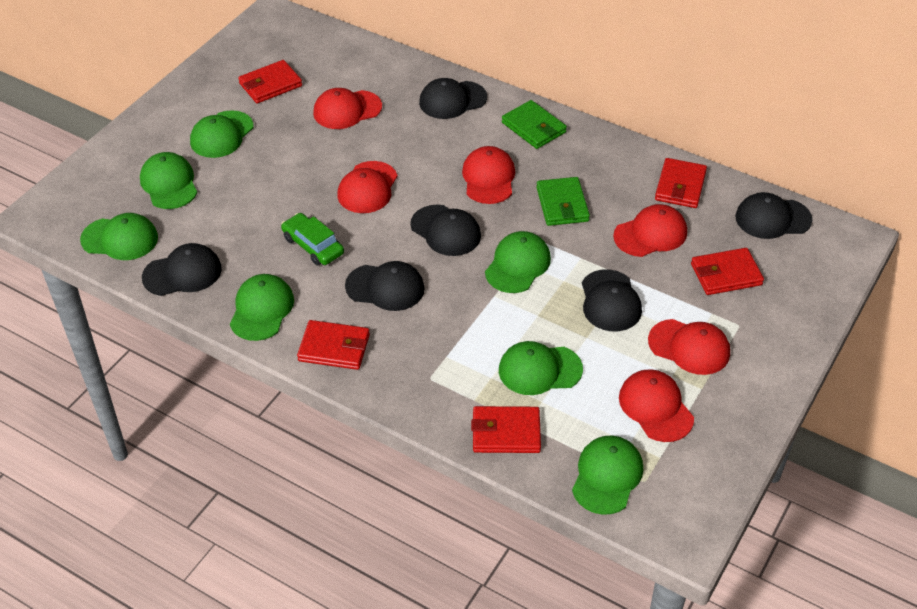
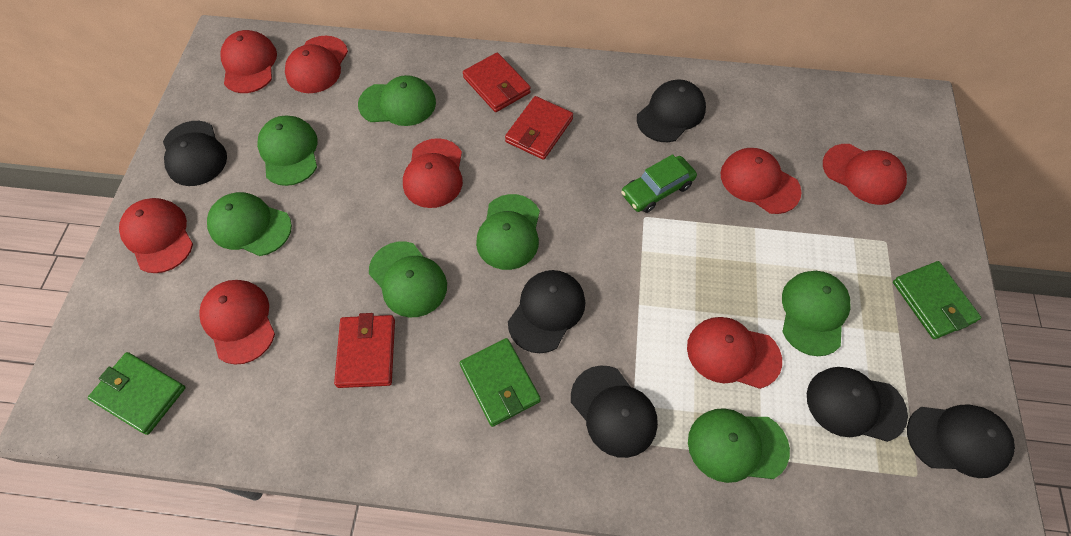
green wallet: 2 -> 3
red cap: 6 -> 8
red wallet: 5 -> 3

